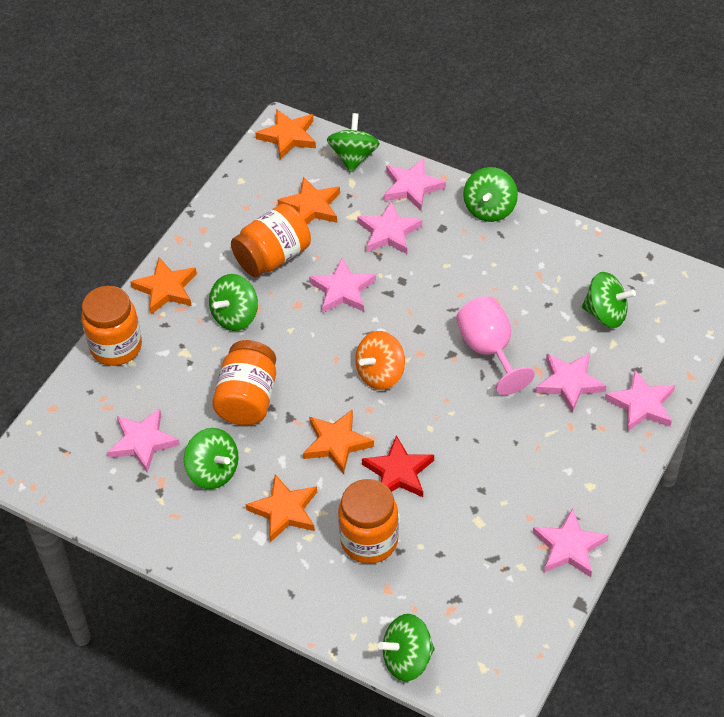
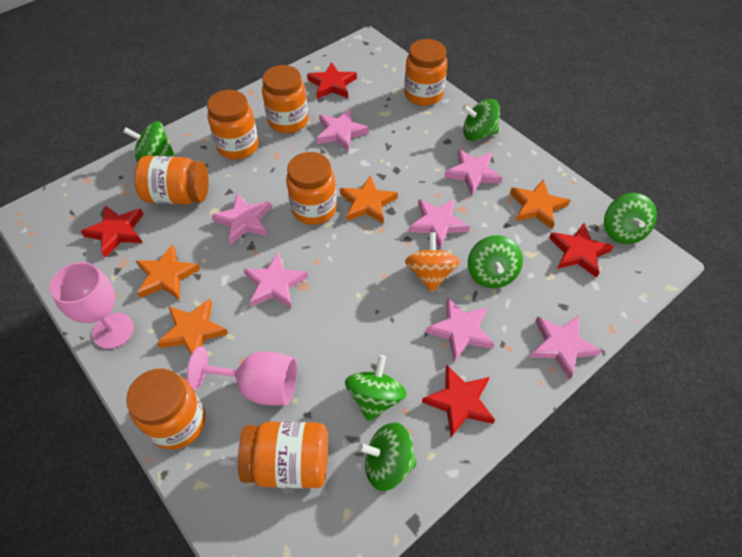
orange jar: 4 -> 7
orange star: 5 -> 4
pink goblet: 1 -> 2
red star: 1 -> 4

